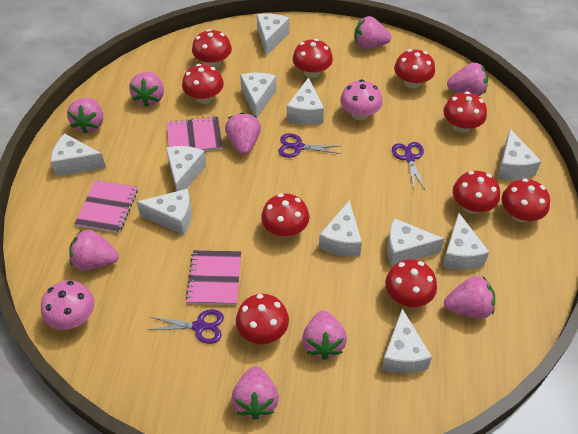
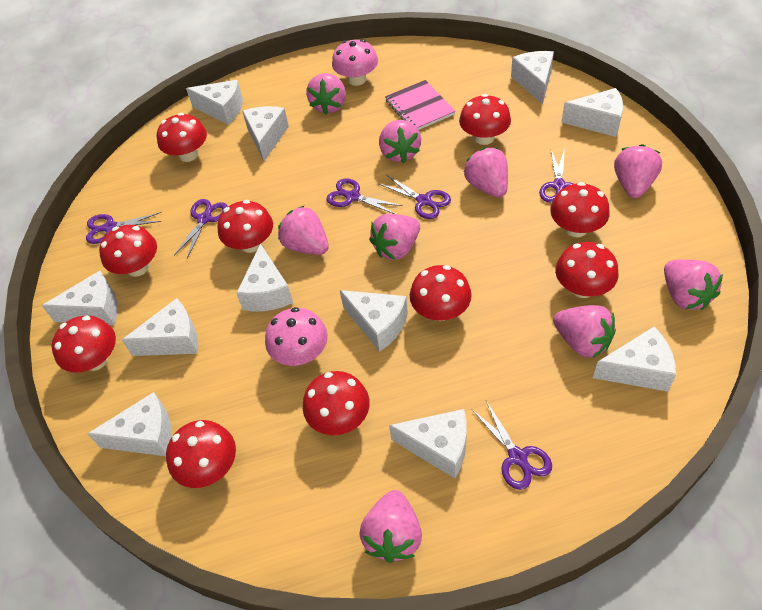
pink notebook: 3 -> 1
purple scissors: 3 -> 6

